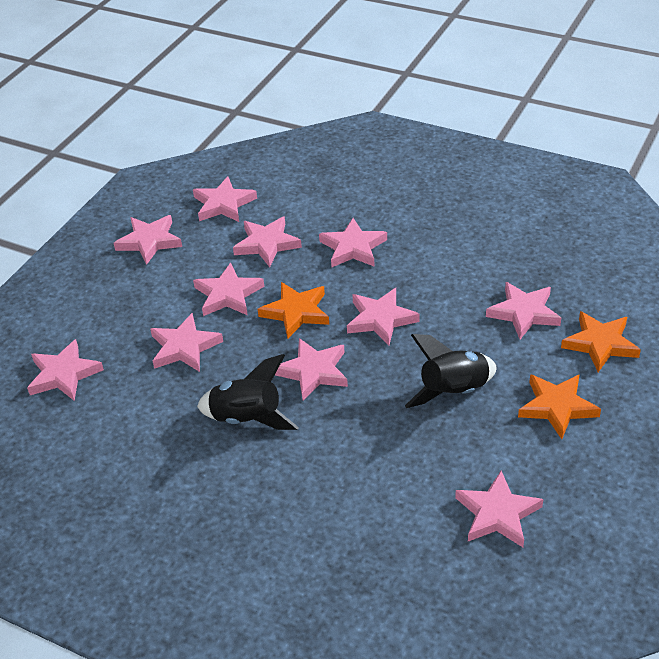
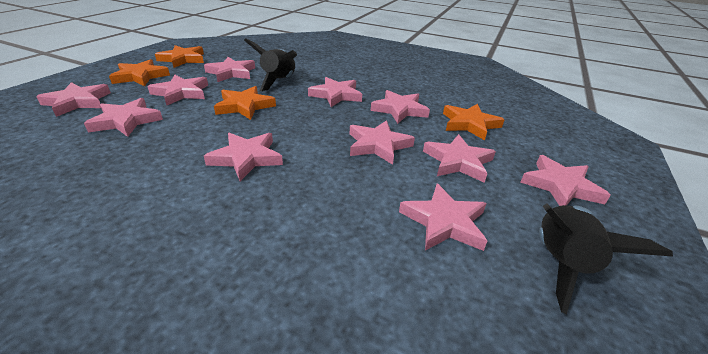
orange star: 3 -> 4

